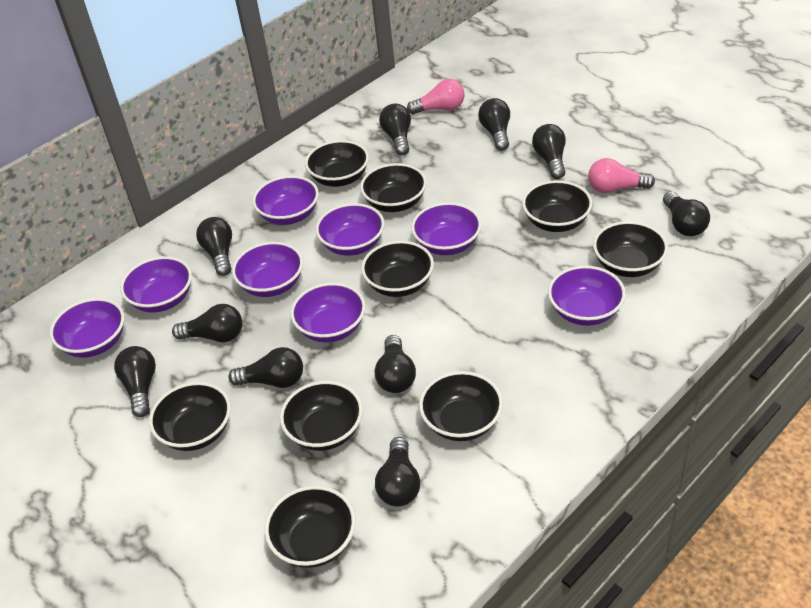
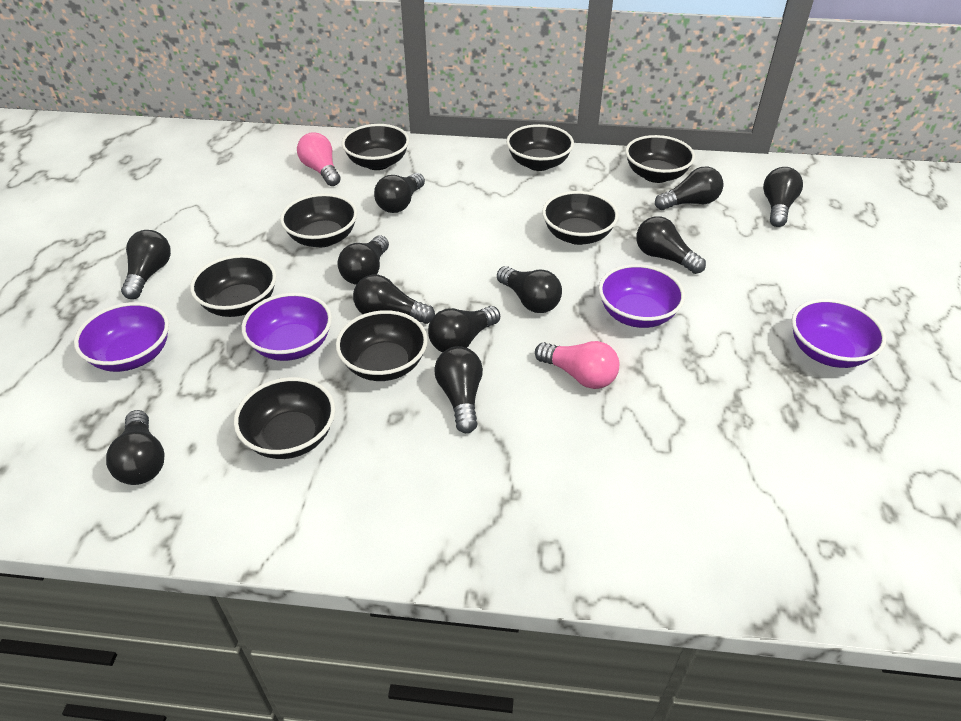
black bowl: 9 -> 8
black light bulb: 10 -> 11
purple bowl: 8 -> 4

